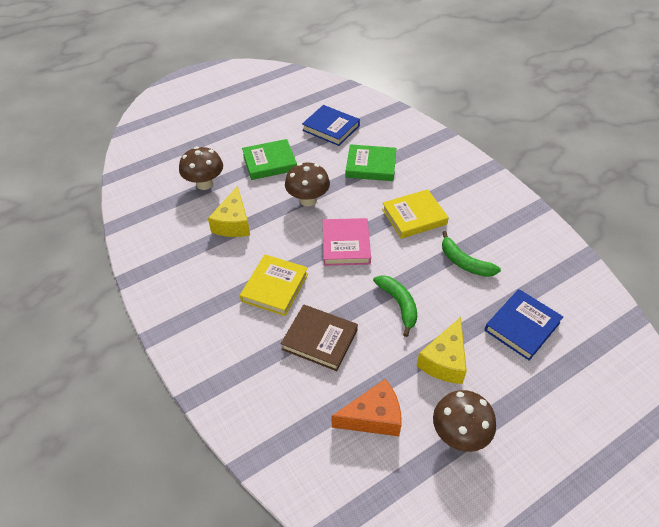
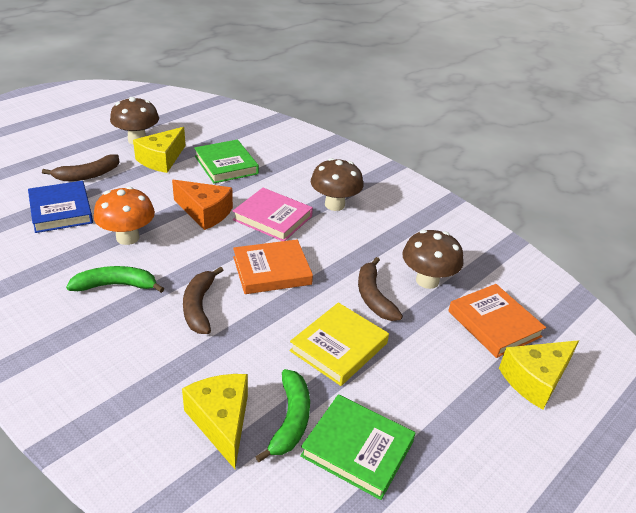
blue book: 2 -> 1
brown banana: 0 -> 3
brown book: 1 -> 0
orange book: 0 -> 2
orange mushroom: 0 -> 1
yellow book: 2 -> 1
yellow cheese: 2 -> 3

